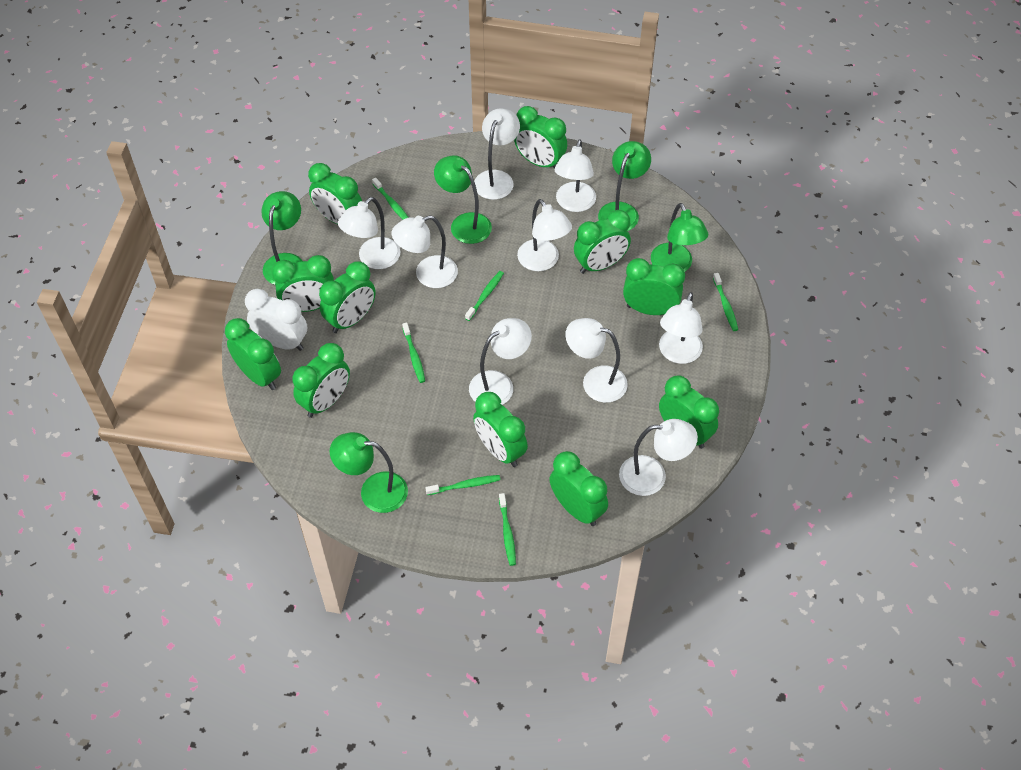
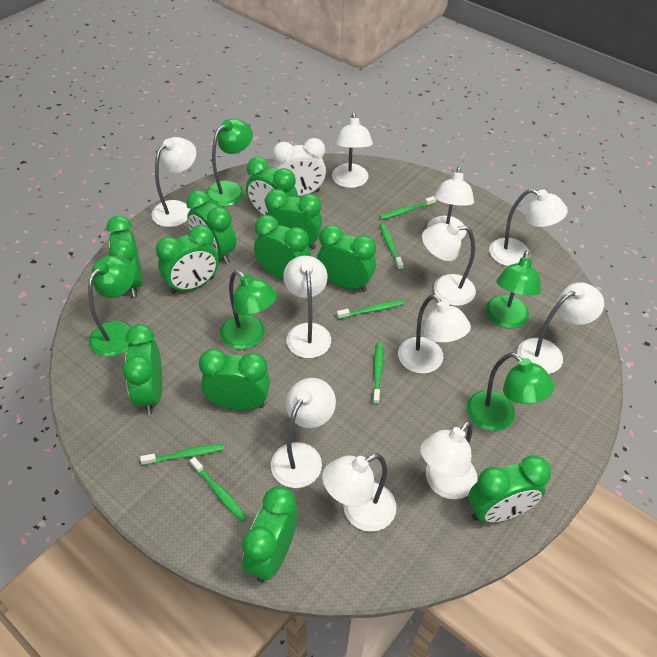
white lamp: 9 -> 11

